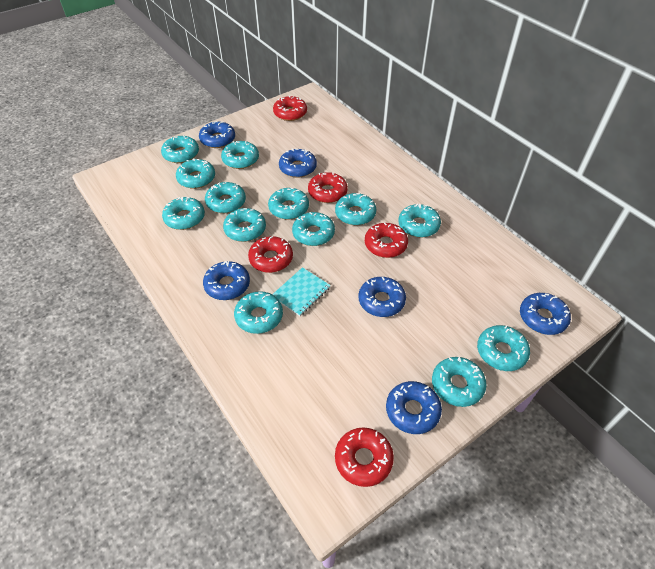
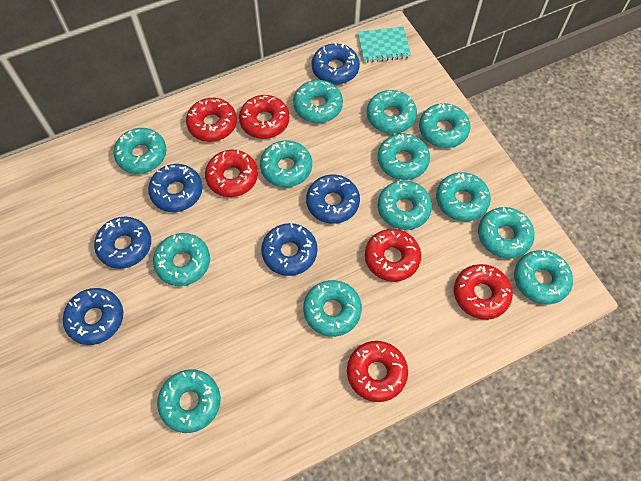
red donut: 5 -> 6

